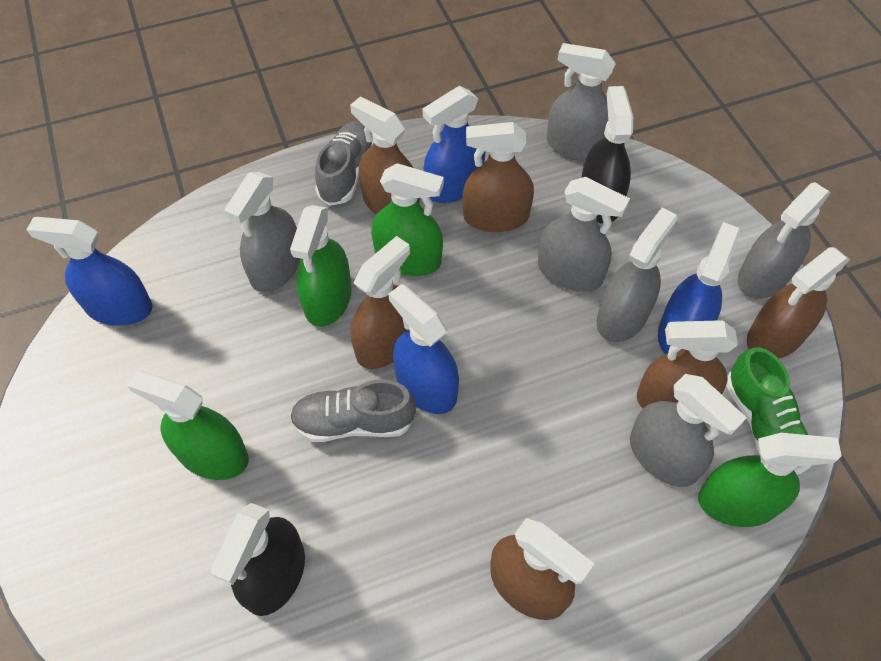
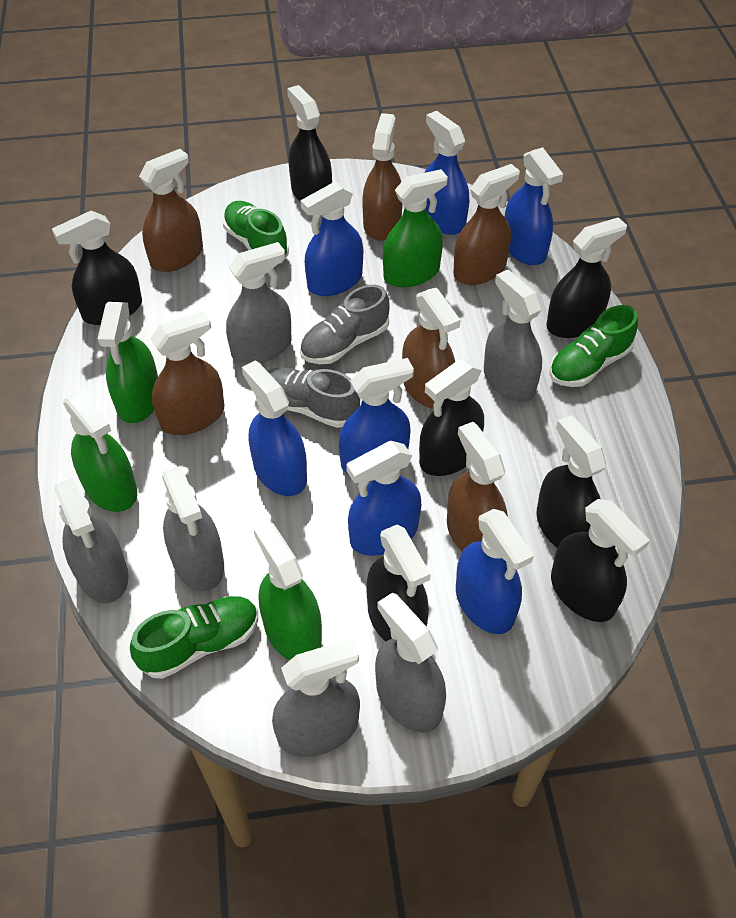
black spray bottle: 2 -> 7
blue spray bottle: 4 -> 7
green shoe: 1 -> 3

